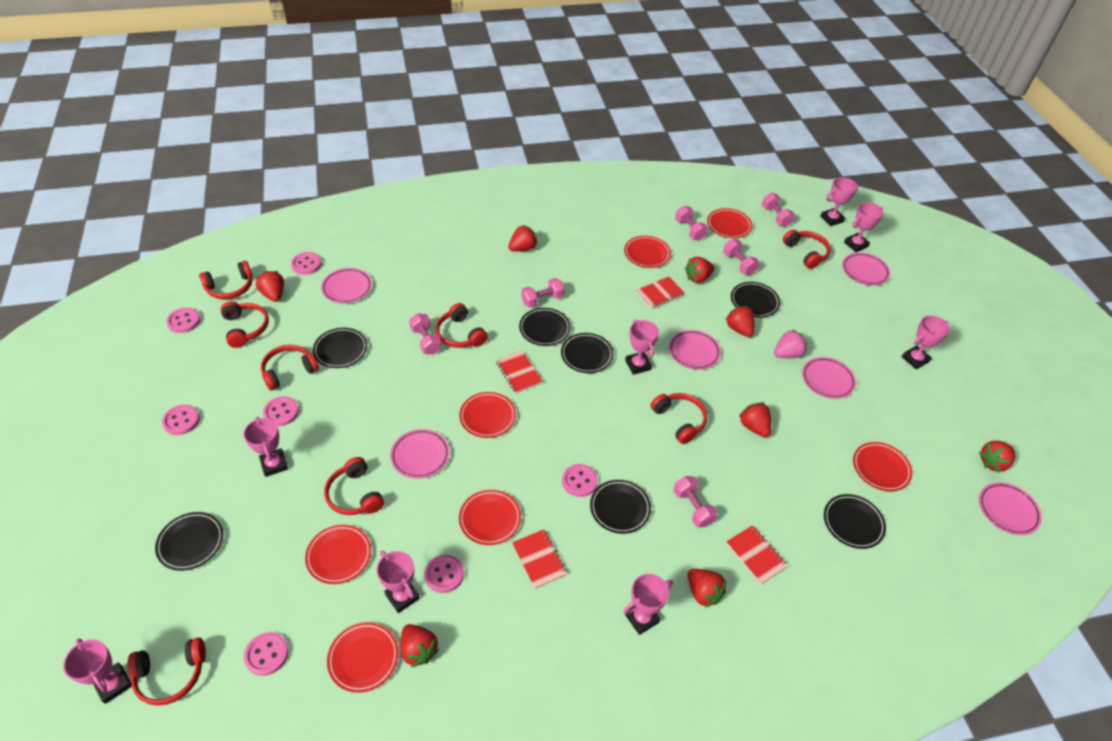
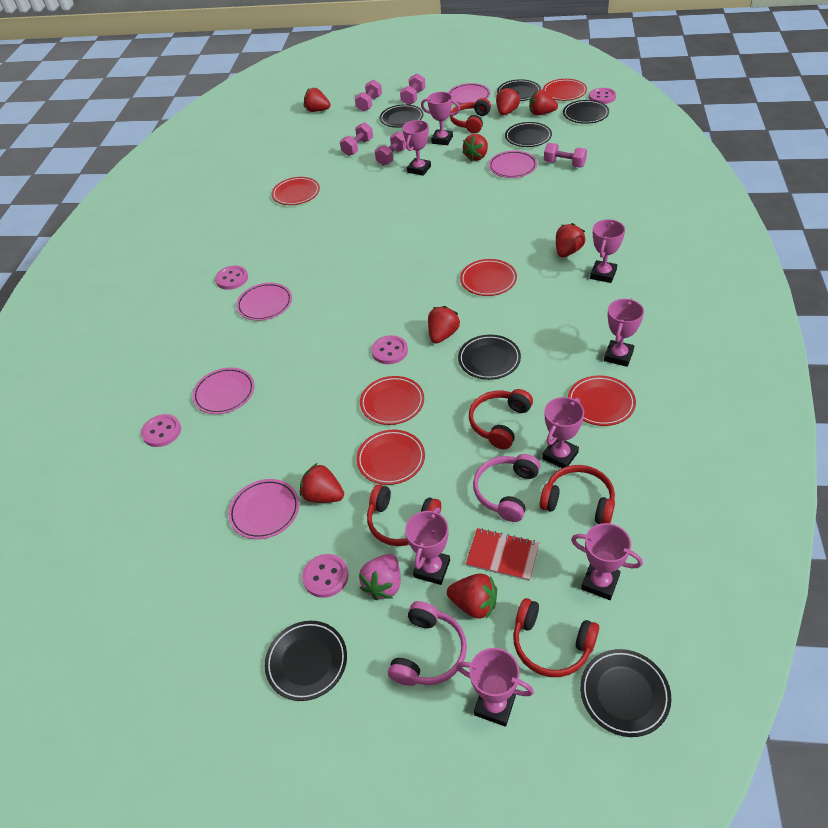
pink button: 7 -> 5
pink dumbbell: 6 -> 5
pink headphones: 0 -> 2
pink plate: 6 -> 5
red headphones: 8 -> 5
red notebook: 4 -> 1
red plate: 7 -> 6

